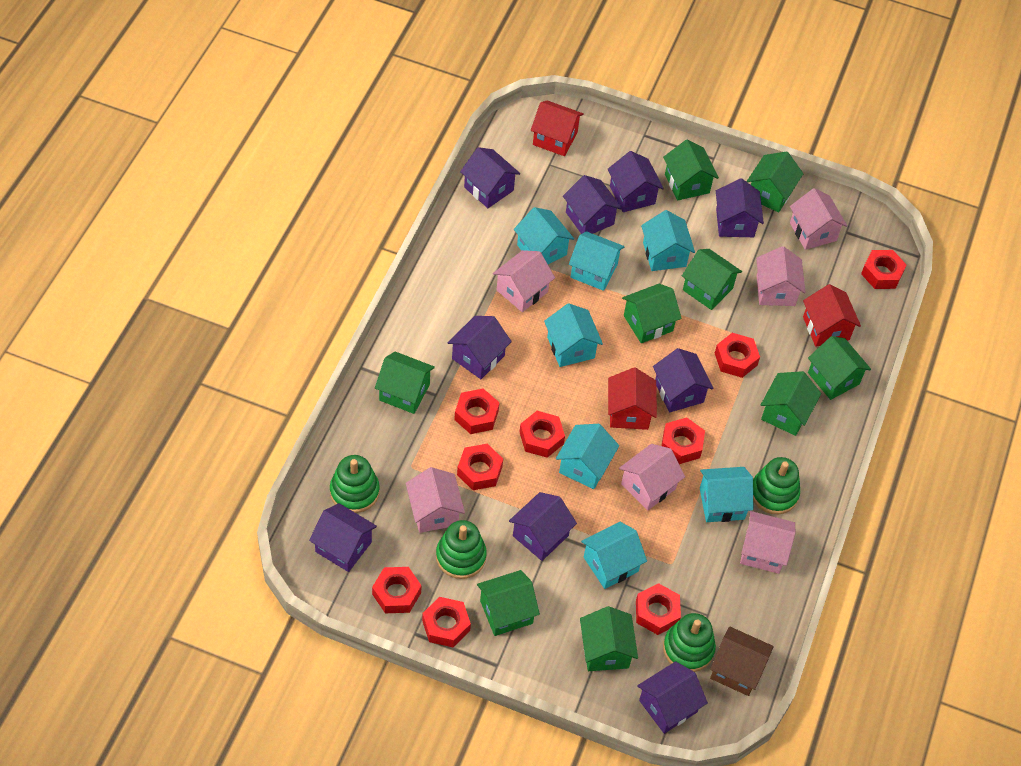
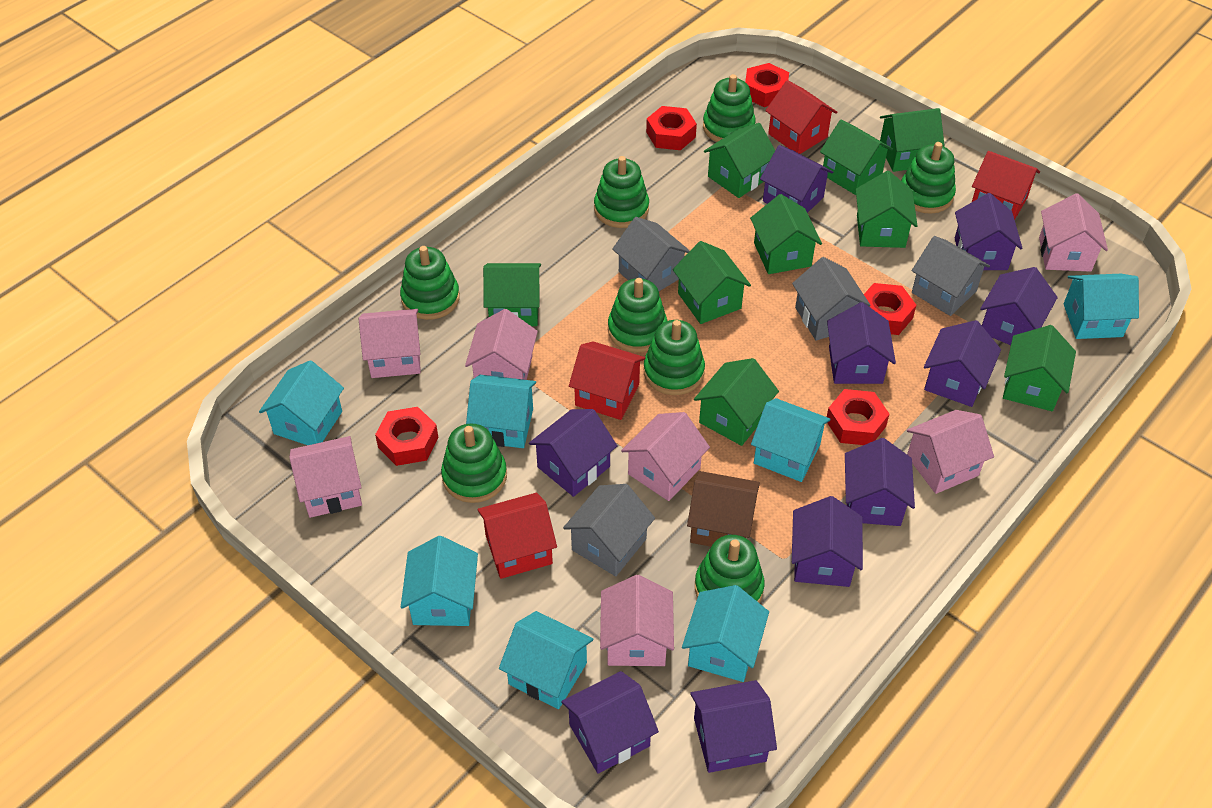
green stacking toy: 4 -> 8
grey house: 0 -> 4
pink house: 6 -> 7
purple house: 9 -> 10
red house: 3 -> 4
red nut: 9 -> 5

